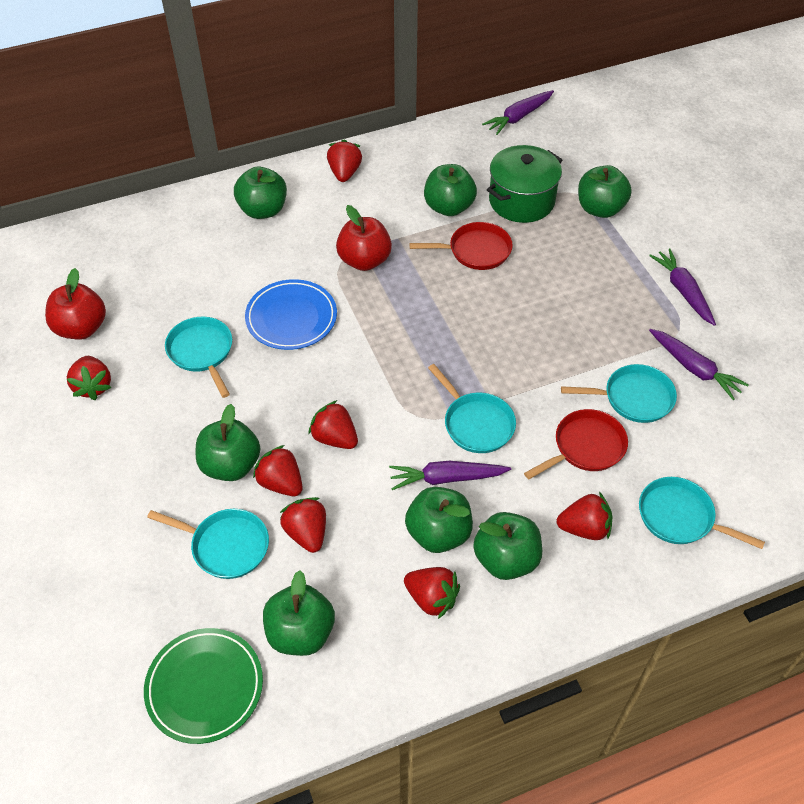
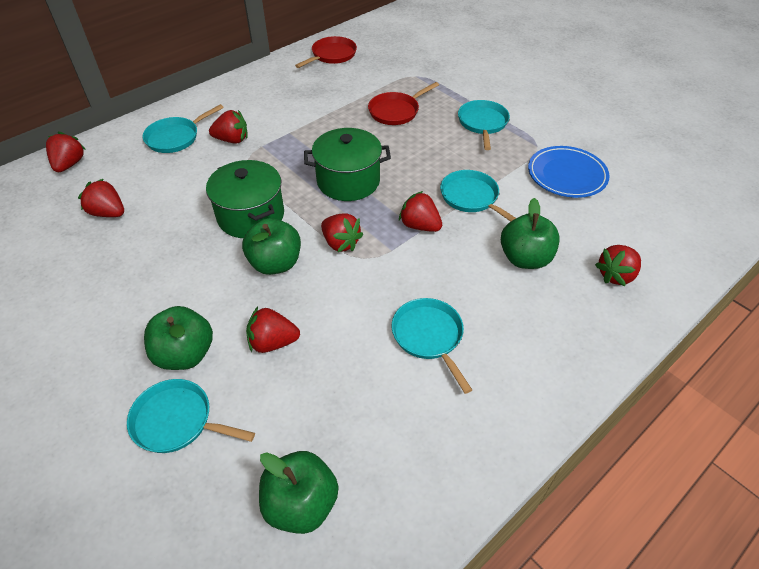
green apple: 7 -> 4
green plate: 1 -> 0
green pot: 1 -> 2
purple carrot: 4 -> 0
red apple: 2 -> 0

